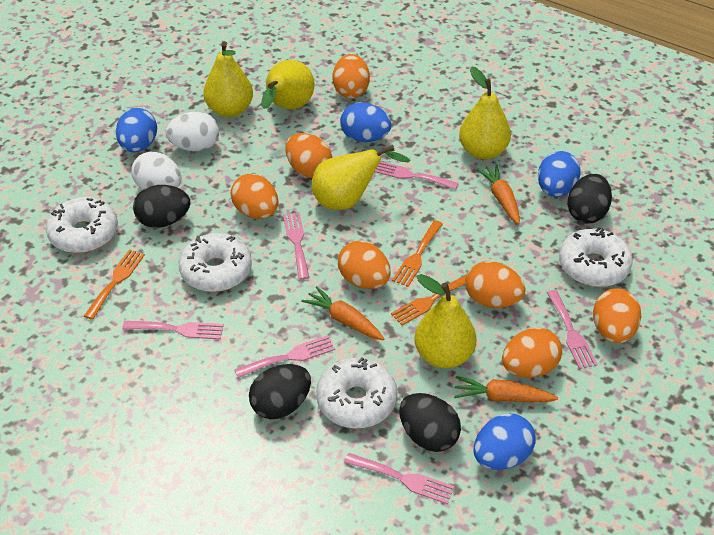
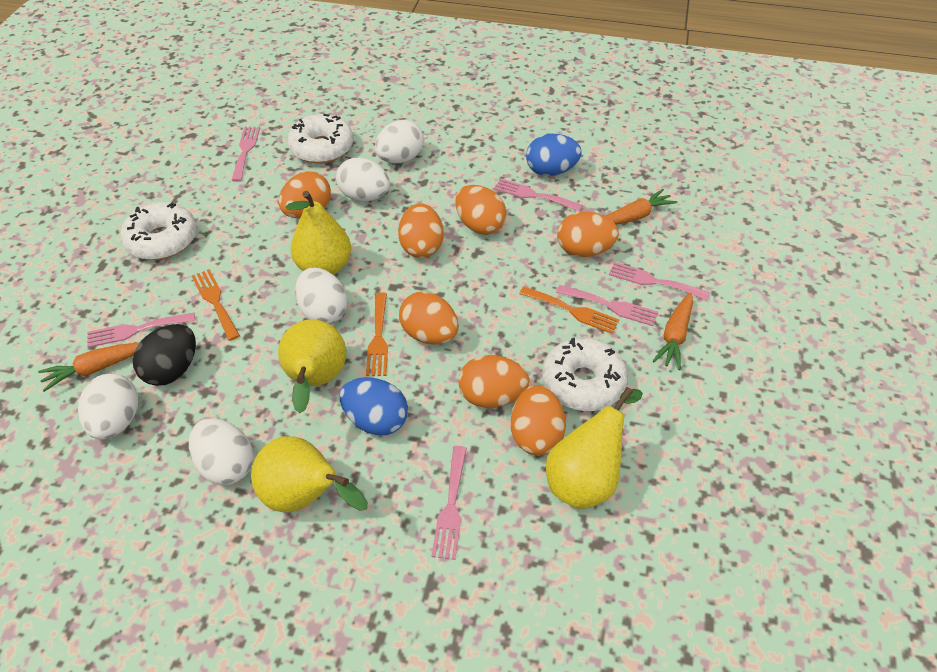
black egg: 4 -> 1
blue egg: 4 -> 2
white donut: 4 -> 3
white egg: 2 -> 5
yellow pear: 5 -> 4

